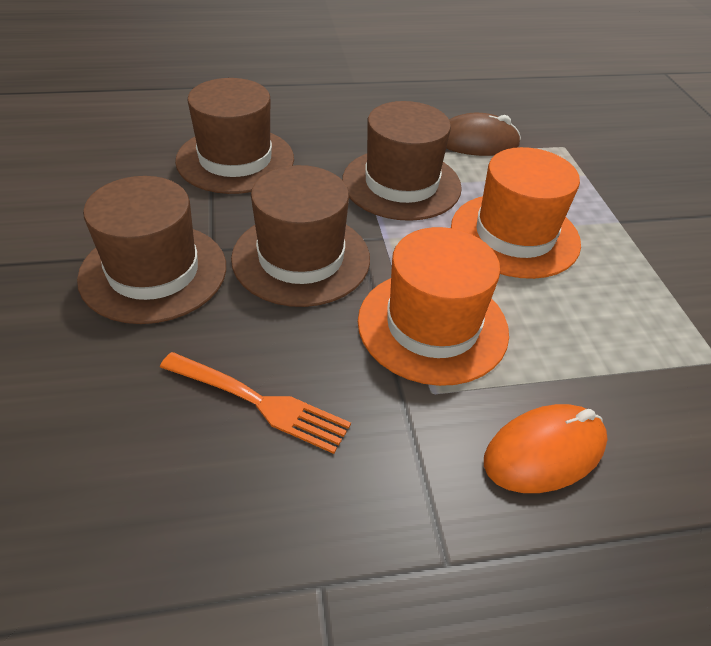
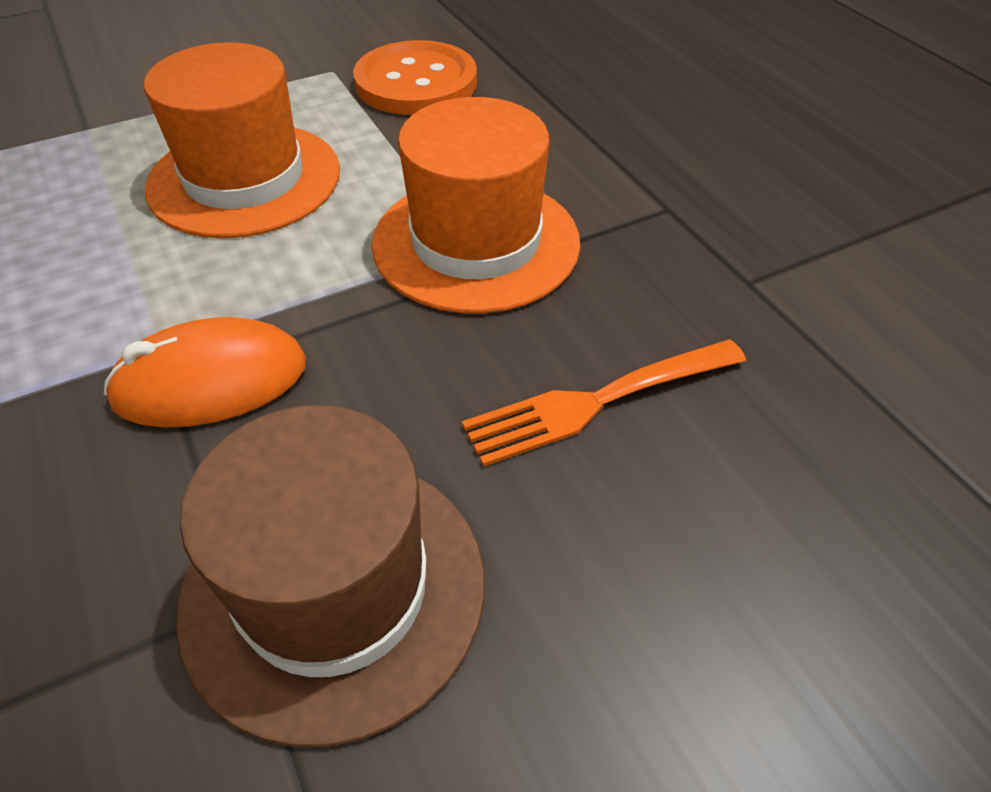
brown hat: 4 -> 1
brown mouse: 1 -> 0
orange button: 0 -> 1

